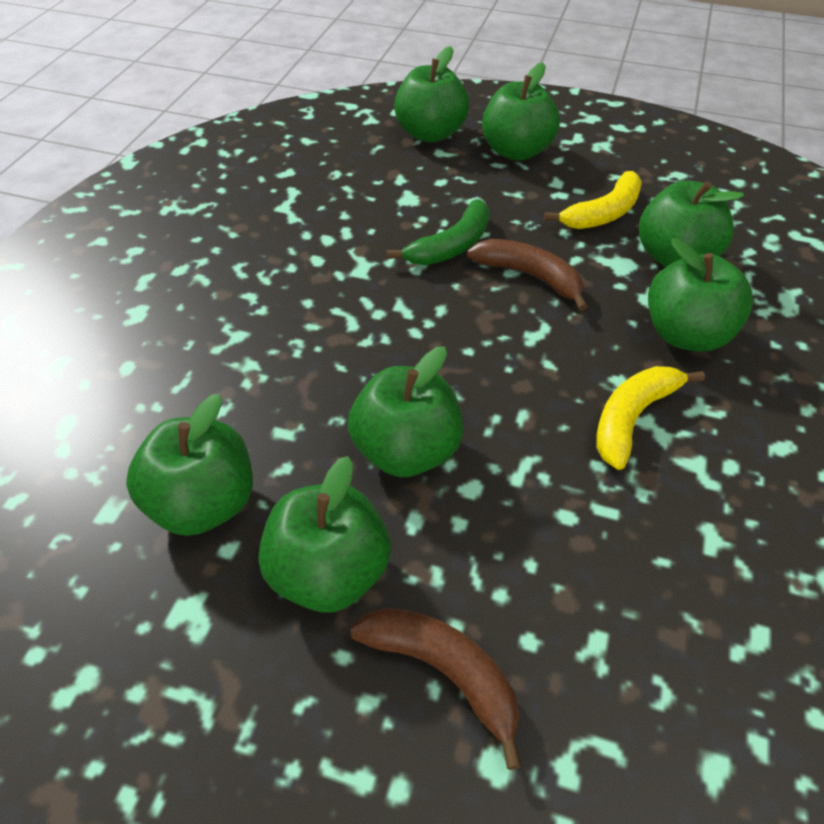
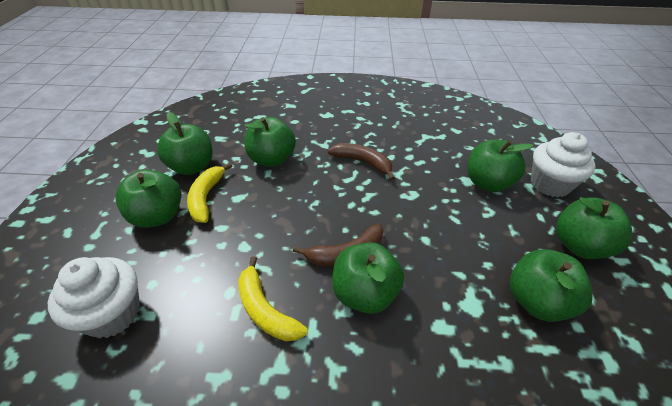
green banana: 1 -> 0
white cupcake: 0 -> 2

